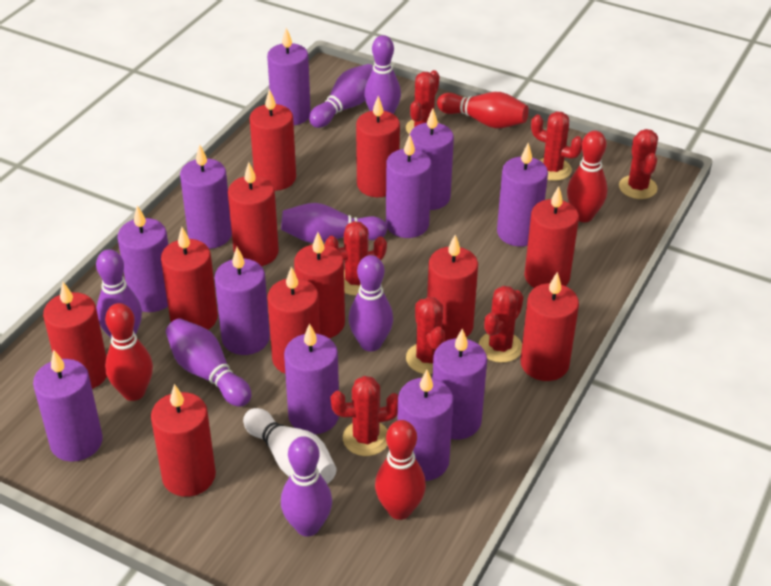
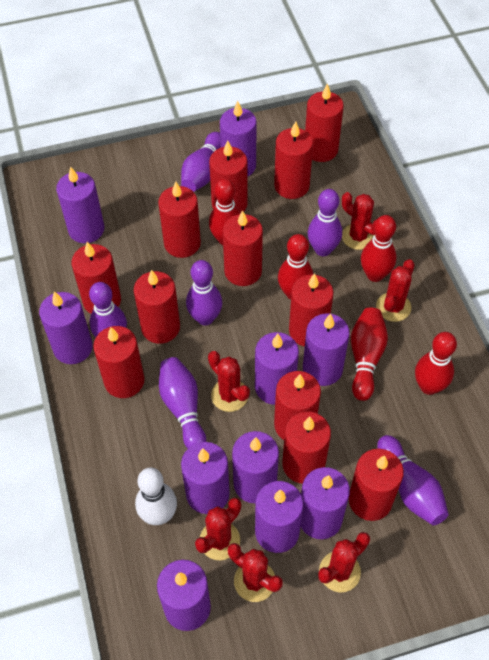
purple bowling pin: 7 -> 6
purple candle: 11 -> 10
red bowling pin: 4 -> 5
red cactus: 7 -> 6
red candle: 11 -> 12

